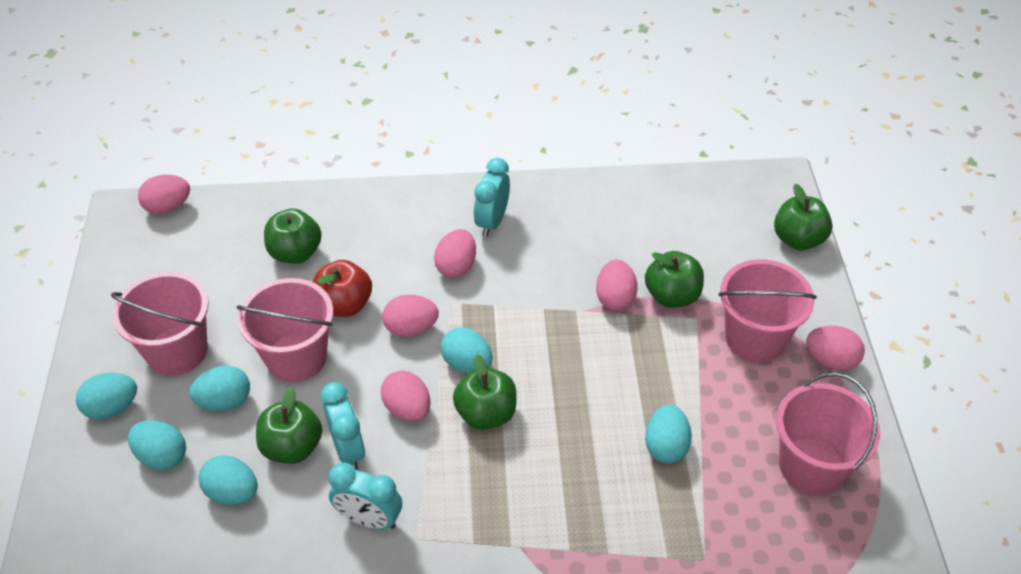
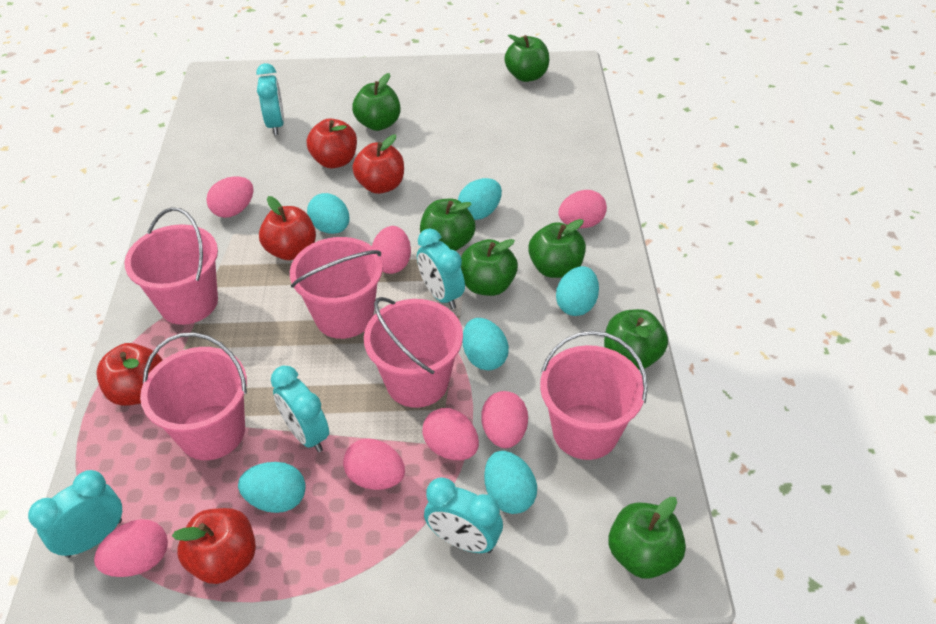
green apple: 5 -> 7
pink bucket: 4 -> 5
pink egg: 6 -> 7
red apple: 1 -> 5
turquoise clock: 3 -> 5

